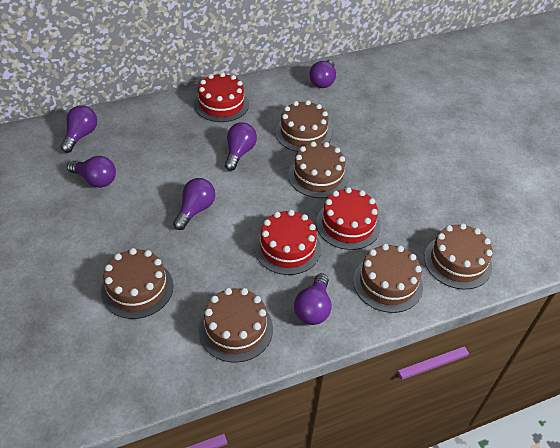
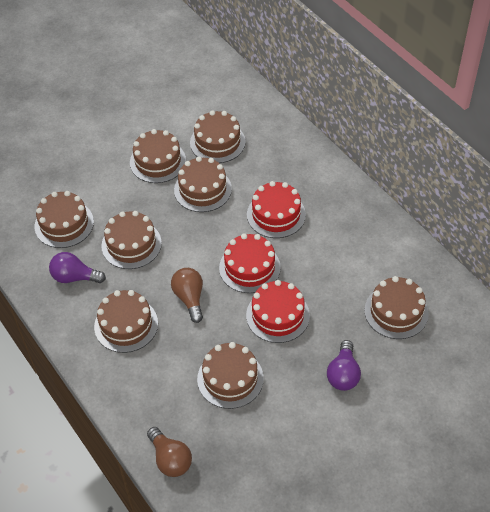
brown cake: 6 -> 8
brown light bulb: 0 -> 2
purple light bulb: 6 -> 2

